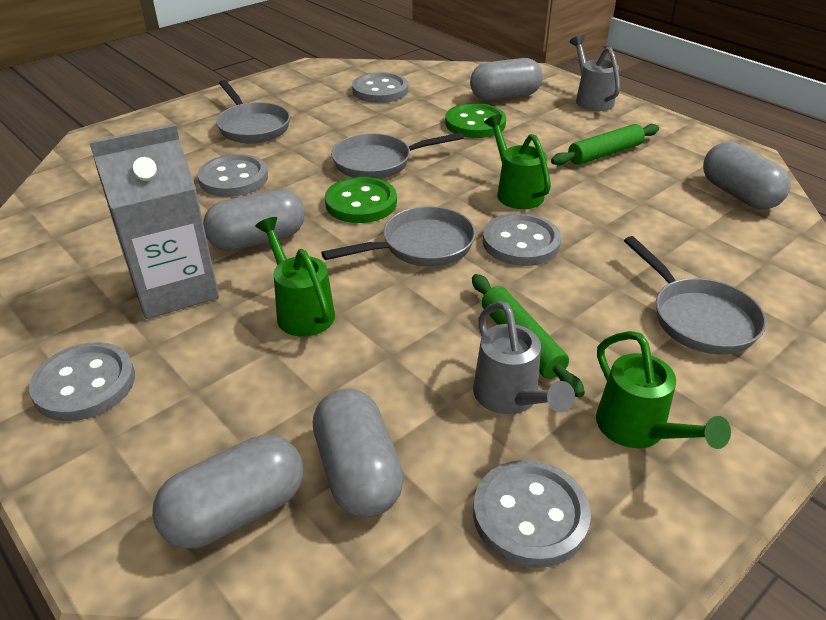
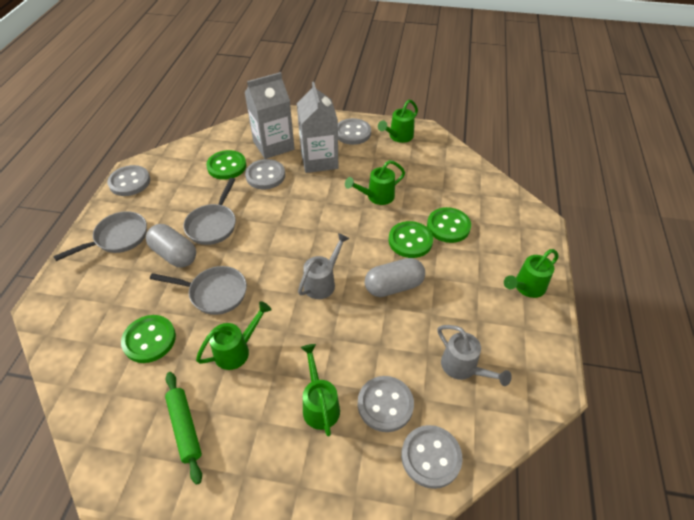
green button: 2 -> 4
green rolling pin: 2 -> 1
green watering can: 3 -> 5
grey capsule: 5 -> 2
grey carton: 1 -> 2
grey pan: 4 -> 3

